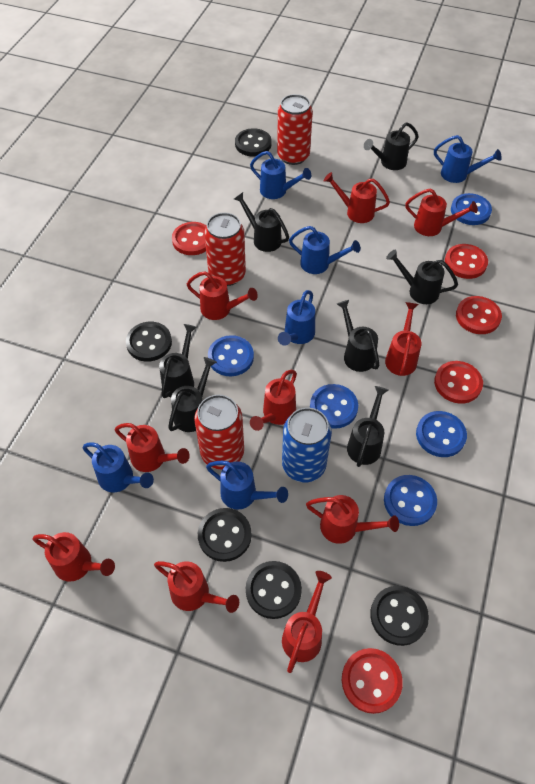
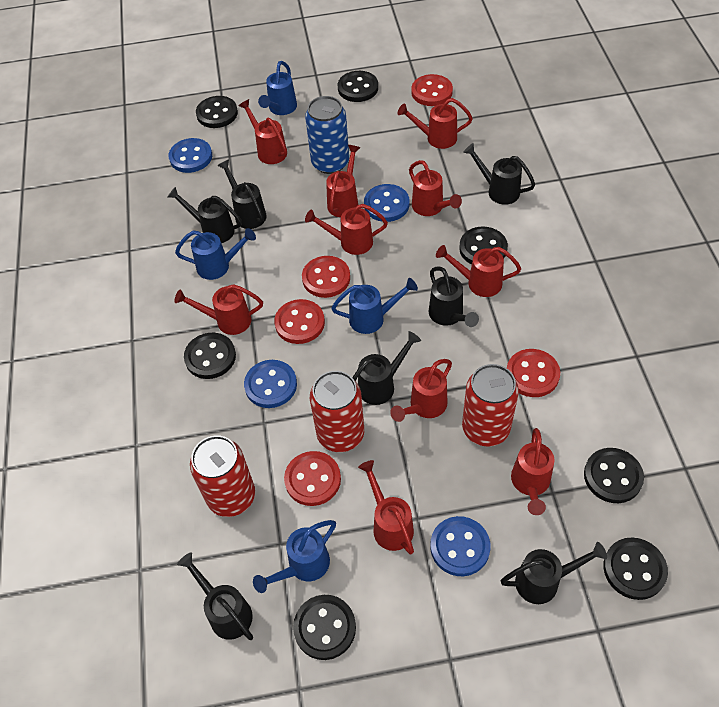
black button: 5 -> 7
blue button: 5 -> 4
blue watering can: 6 -> 4

